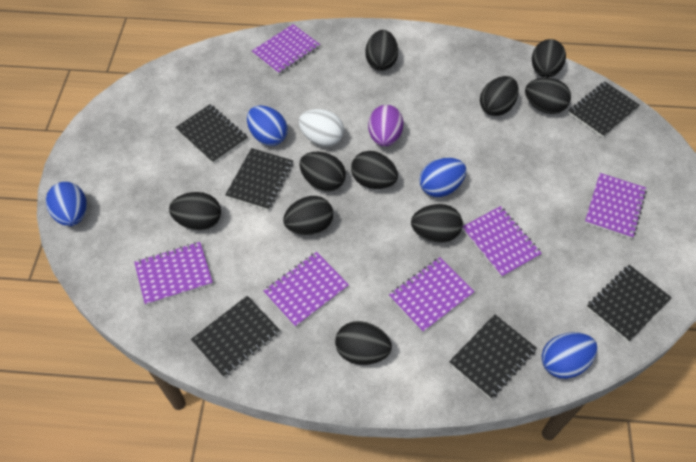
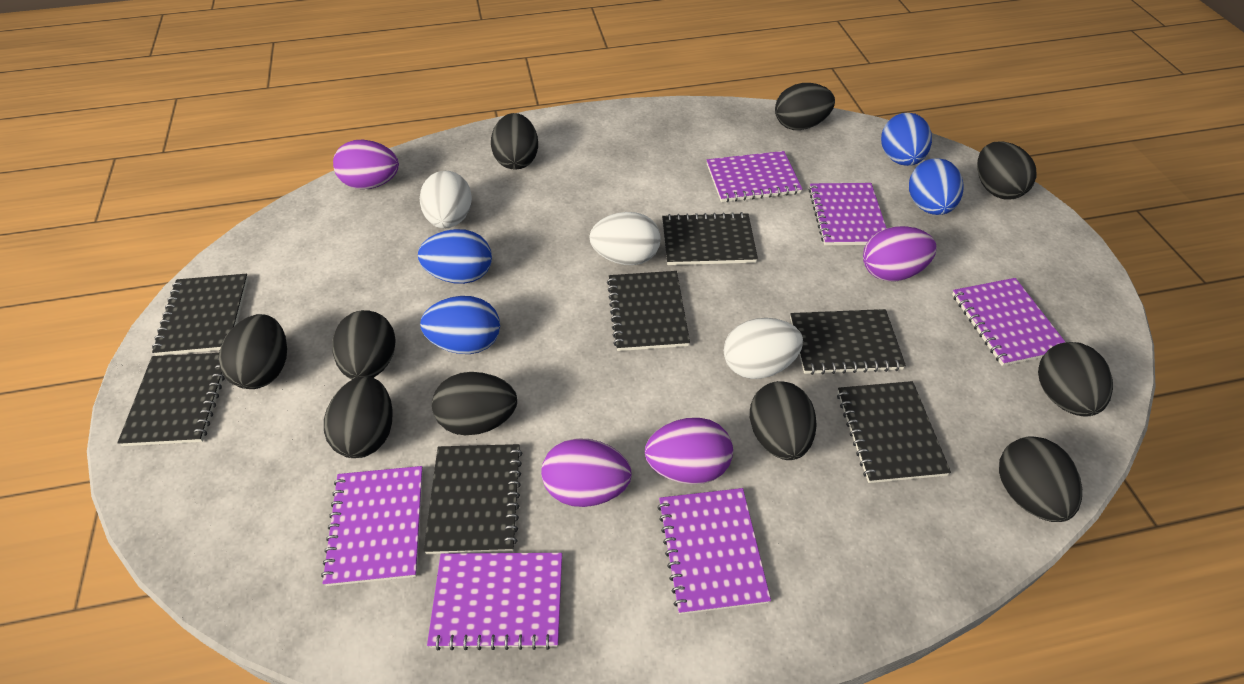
black notebook: 6 -> 7
purple egg: 1 -> 4
white egg: 1 -> 3

